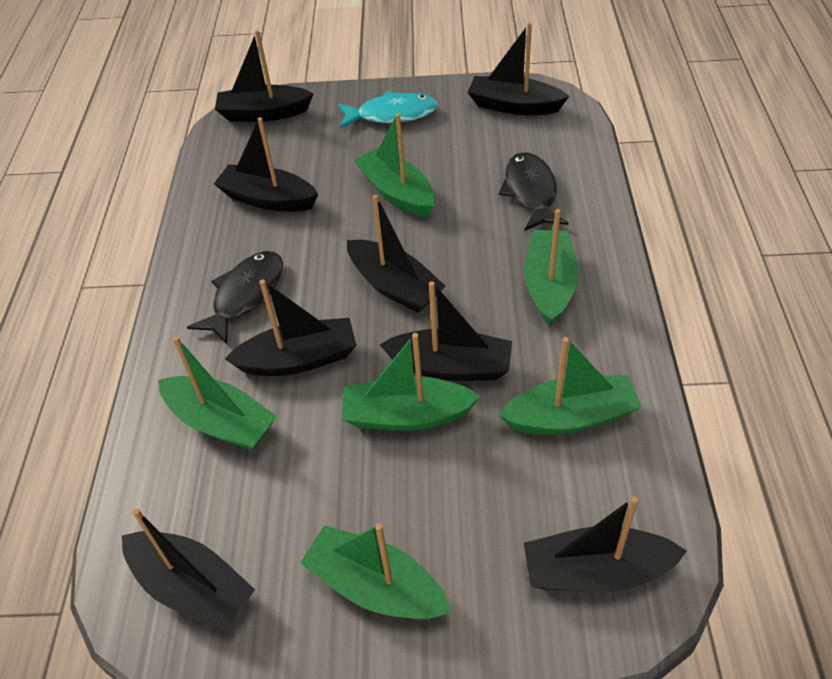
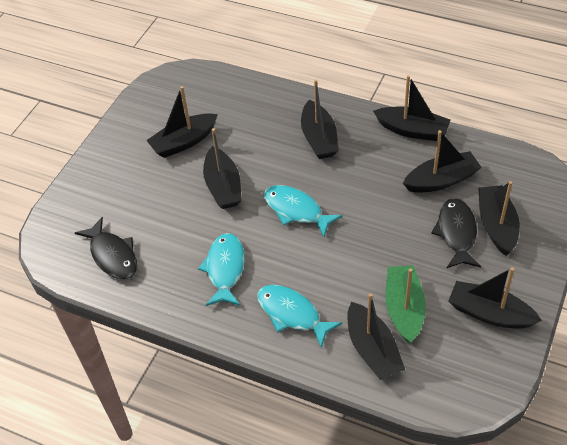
green boat: 6 -> 1
turquoise fish: 1 -> 3

